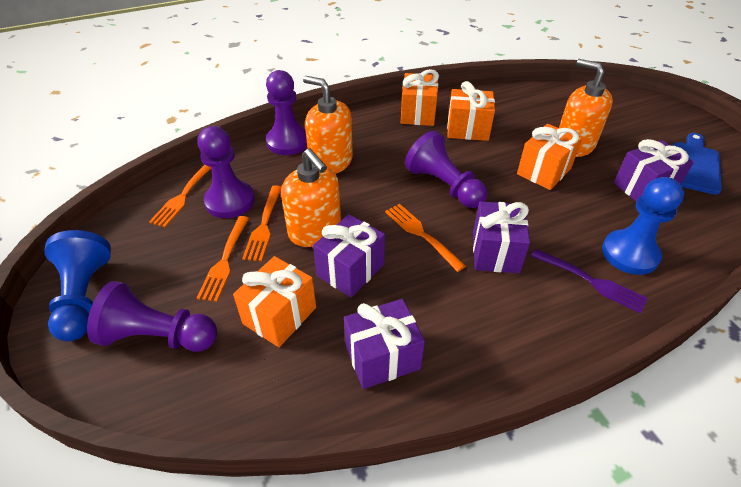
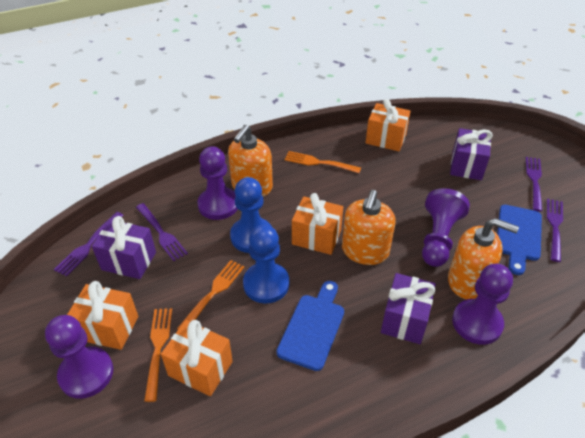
blue cutting board: 1 -> 2
orange fork: 4 -> 3
purple fork: 1 -> 4
purple gift: 4 -> 3

